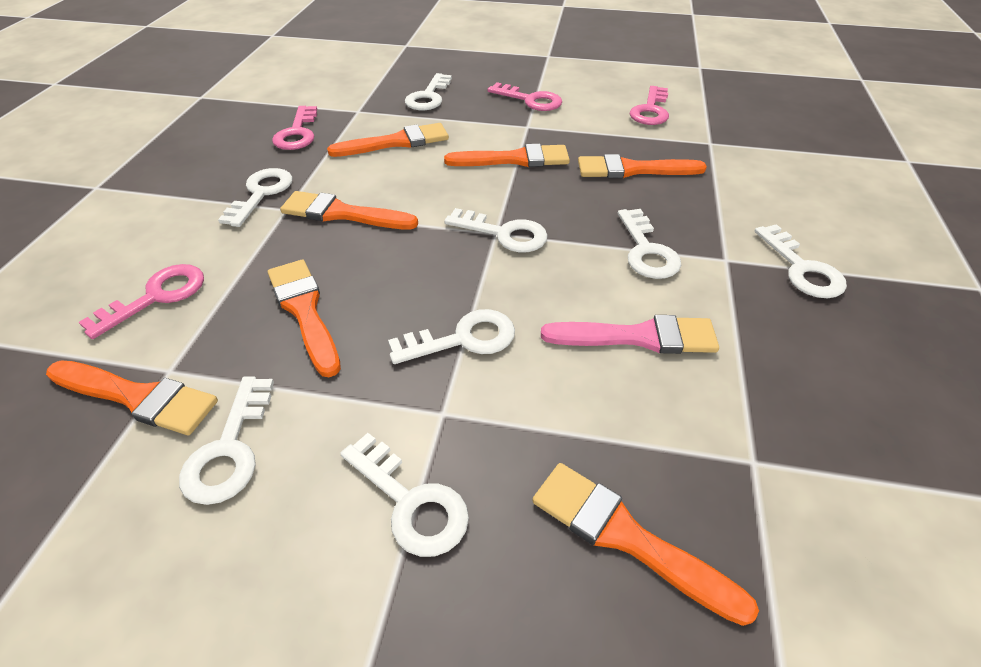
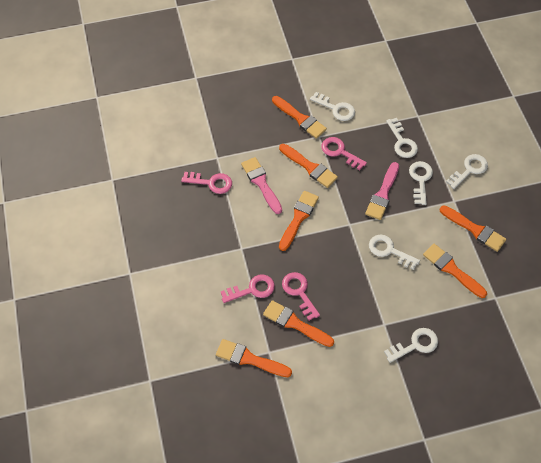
pink brush: 1 -> 2
white key: 8 -> 6

